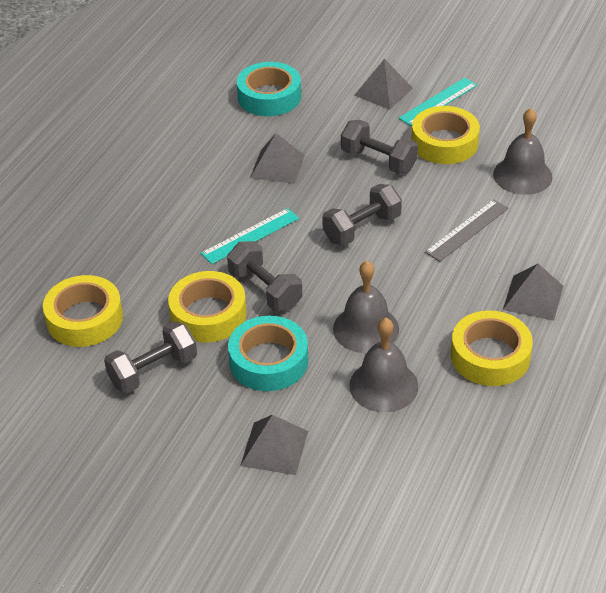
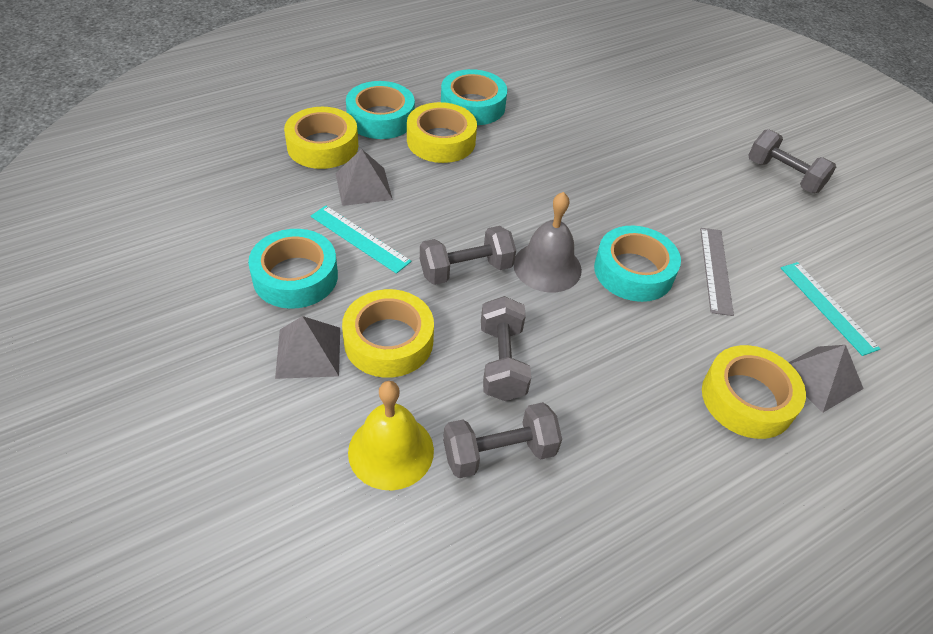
grey bell: 3 -> 1
grey pyramid: 4 -> 3
turquoise tape: 2 -> 4
yellow bell: 0 -> 1

